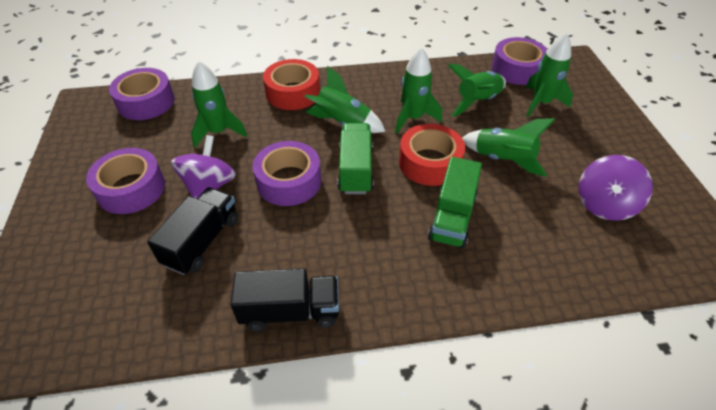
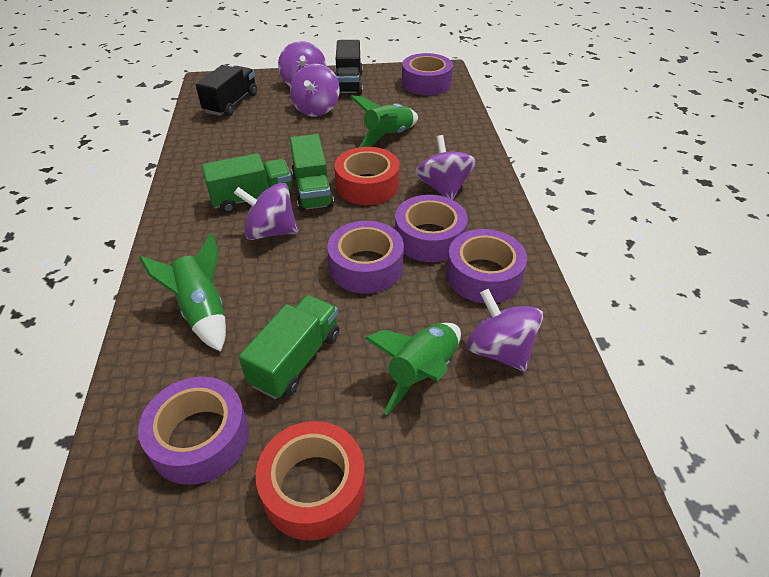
green rocket: 6 -> 3
green truck: 2 -> 3
purple spinning top: 2 -> 5
purple tape: 4 -> 5

